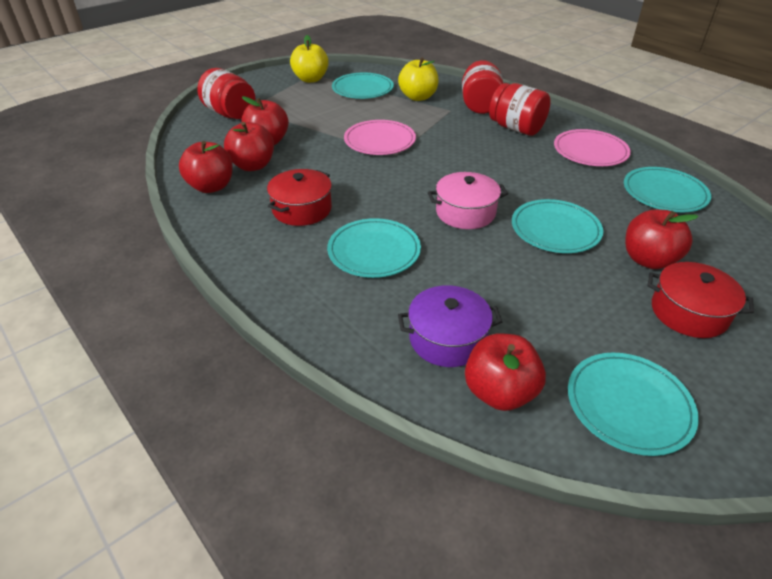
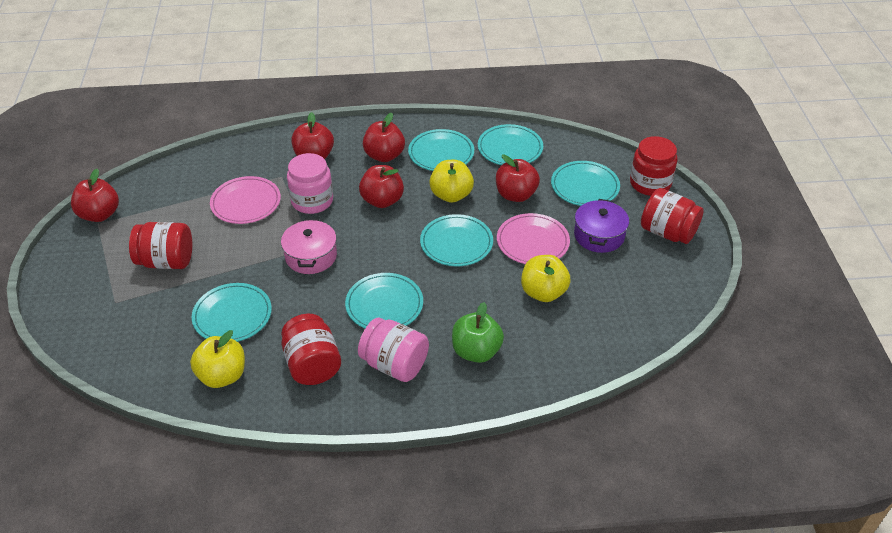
green apple: 0 -> 1
pink jar: 0 -> 2
red jar: 3 -> 4
red pot: 2 -> 0
turquoise plate: 5 -> 6
yellow apple: 2 -> 3

